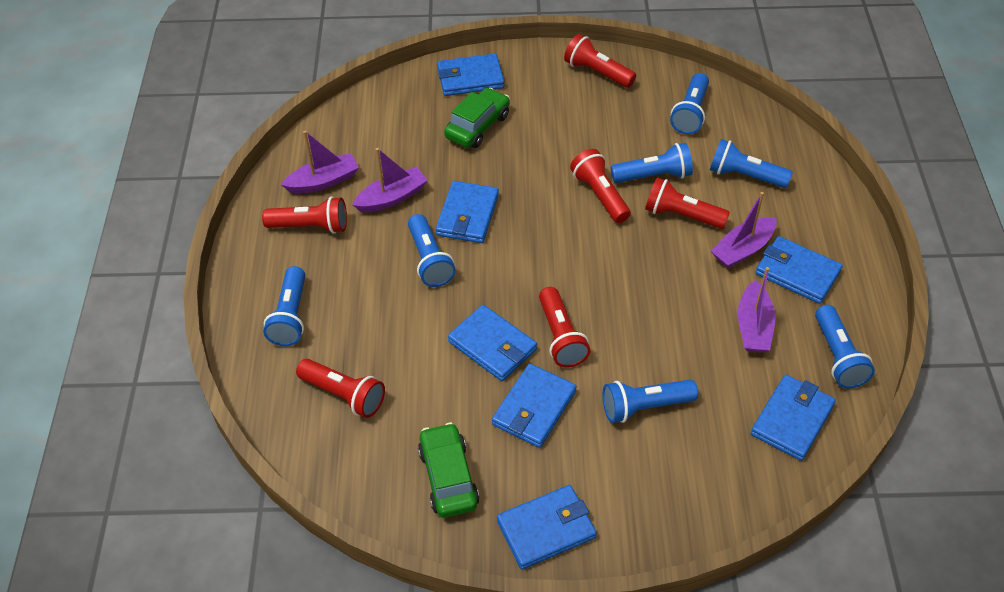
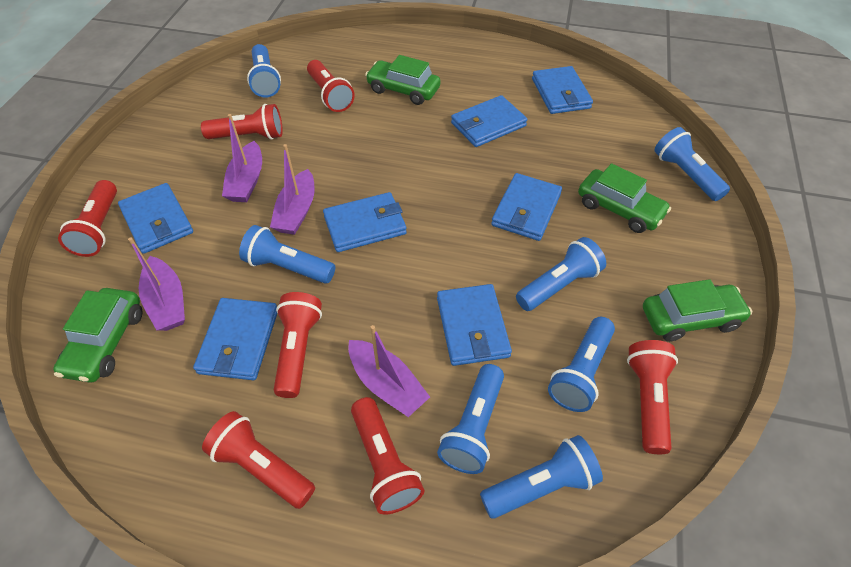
green car: 2 -> 4
red flashlight: 6 -> 7

